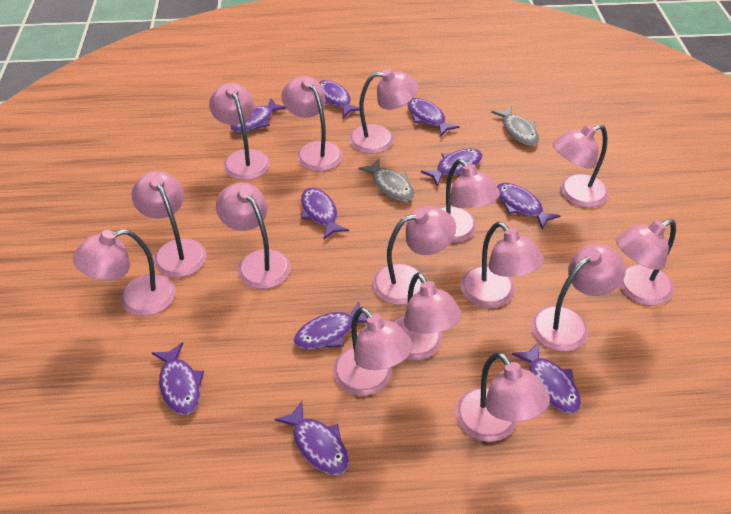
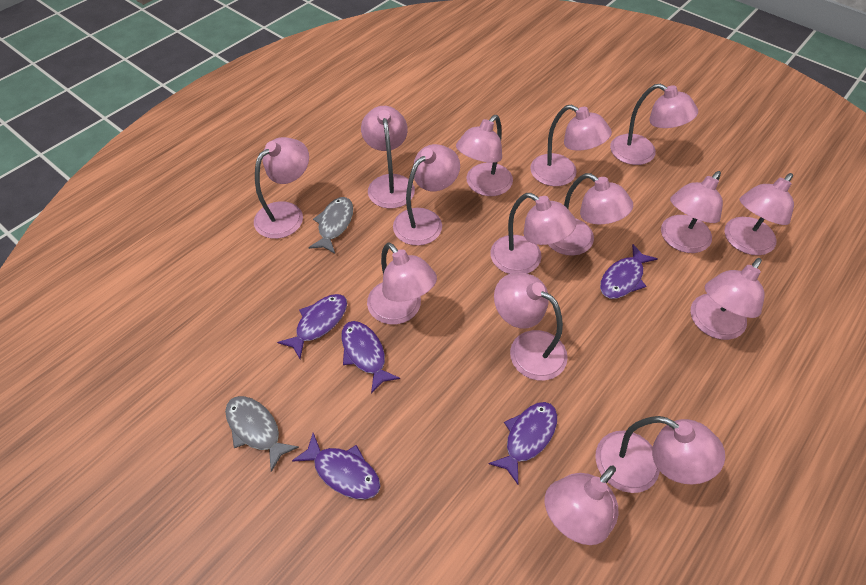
purple fish: 10 -> 5

